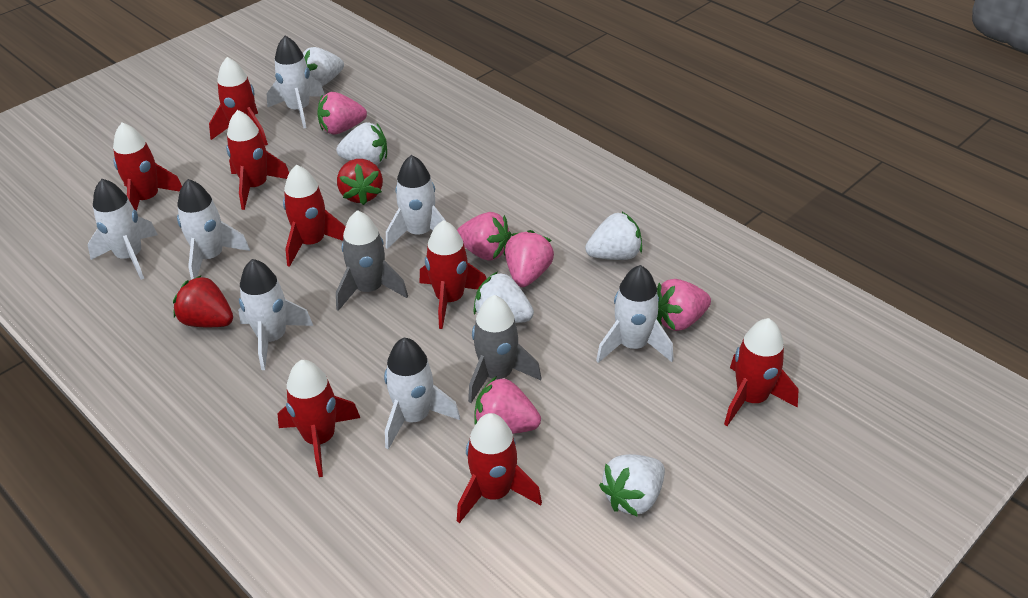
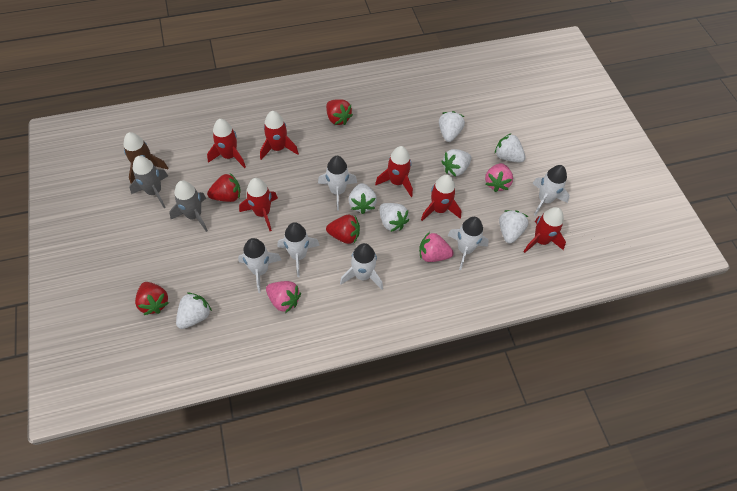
brown rocket: 0 -> 1
pink strawberry: 5 -> 3
red rocket: 8 -> 6
red strawberry: 2 -> 4
white rocket: 7 -> 6
white strawberry: 5 -> 7

